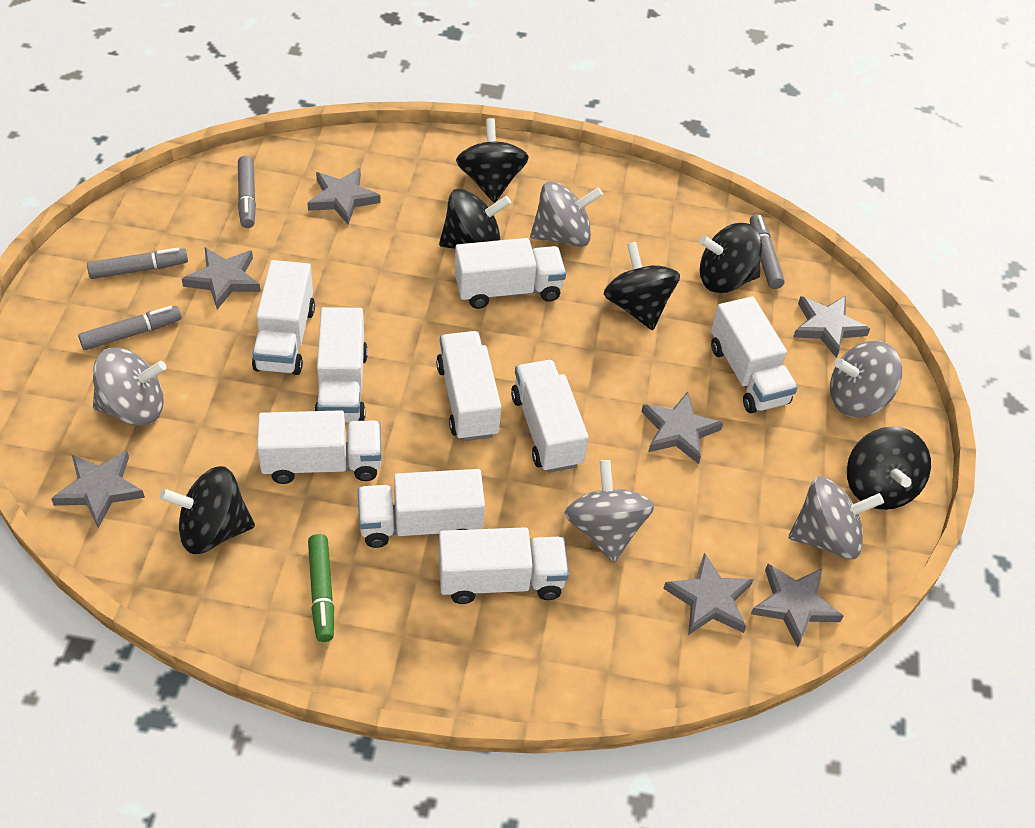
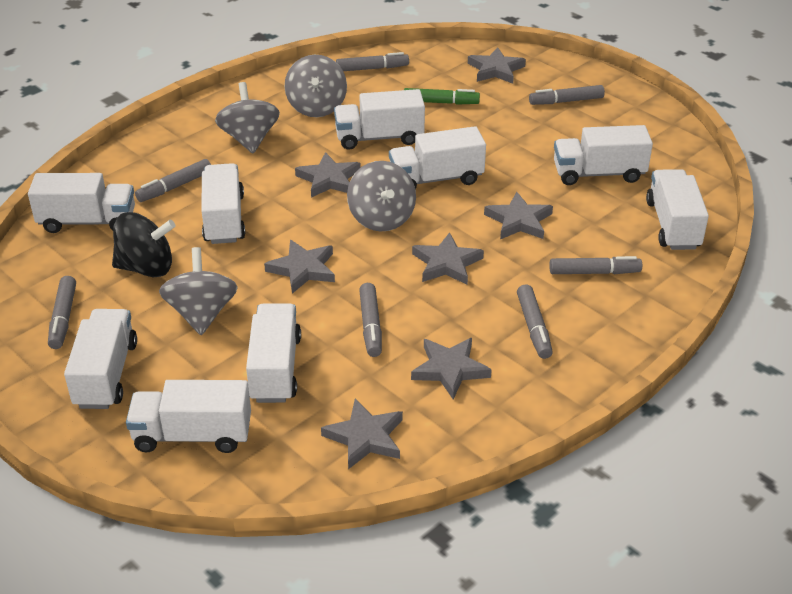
black spinning top: 6 -> 1
grey marker: 4 -> 7
grey spinning top: 5 -> 4

